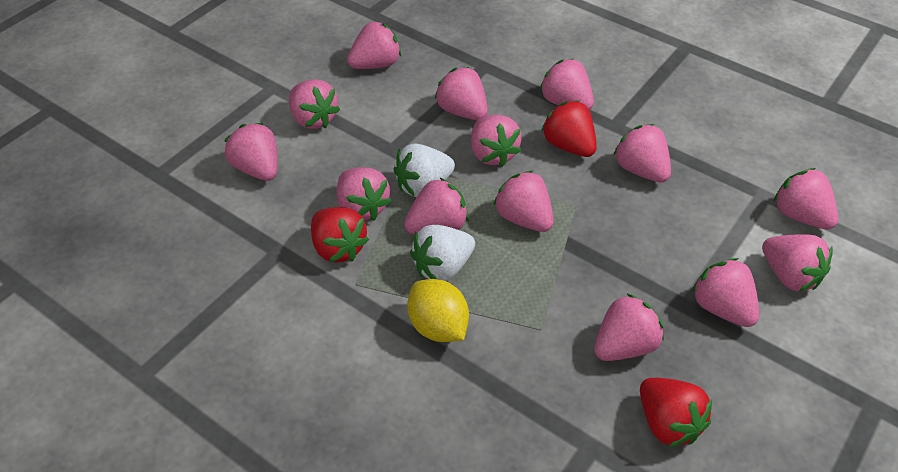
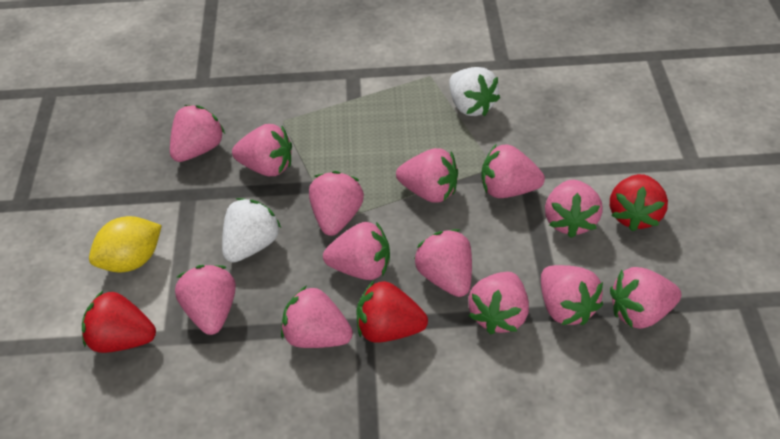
pink strawberry: 14 -> 13

